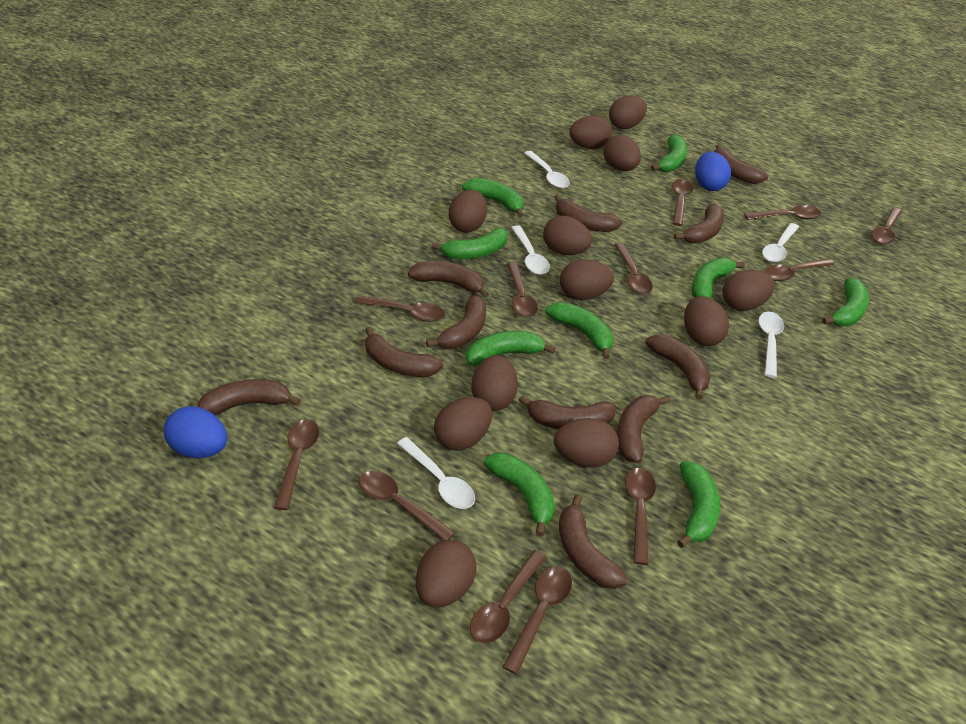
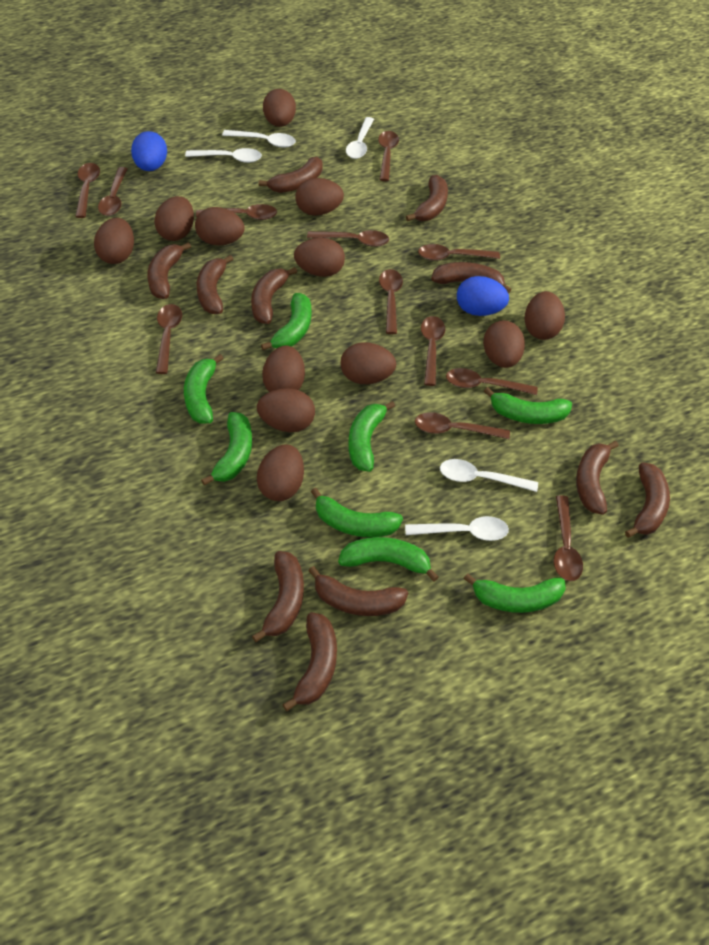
green banana: 9 -> 8

